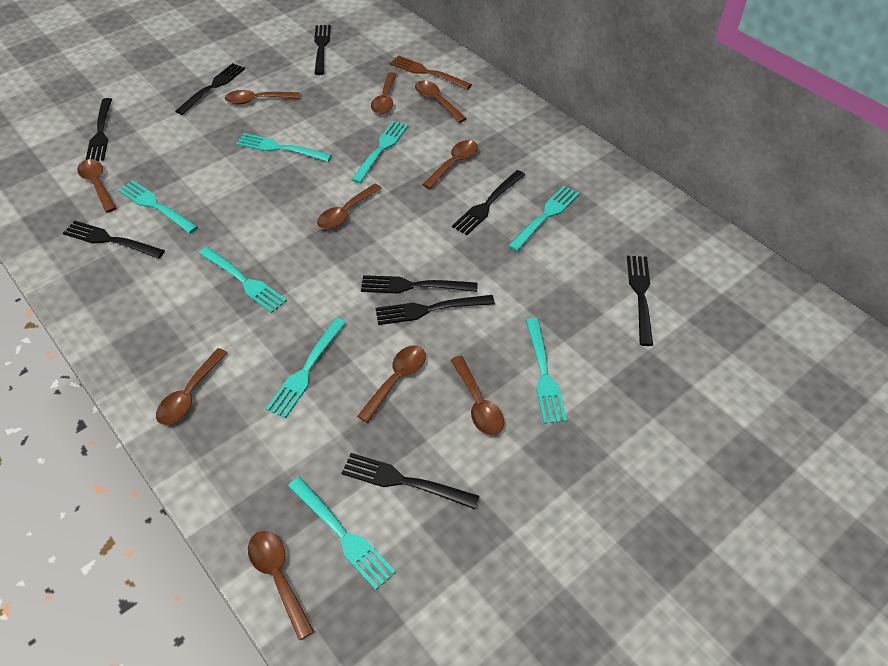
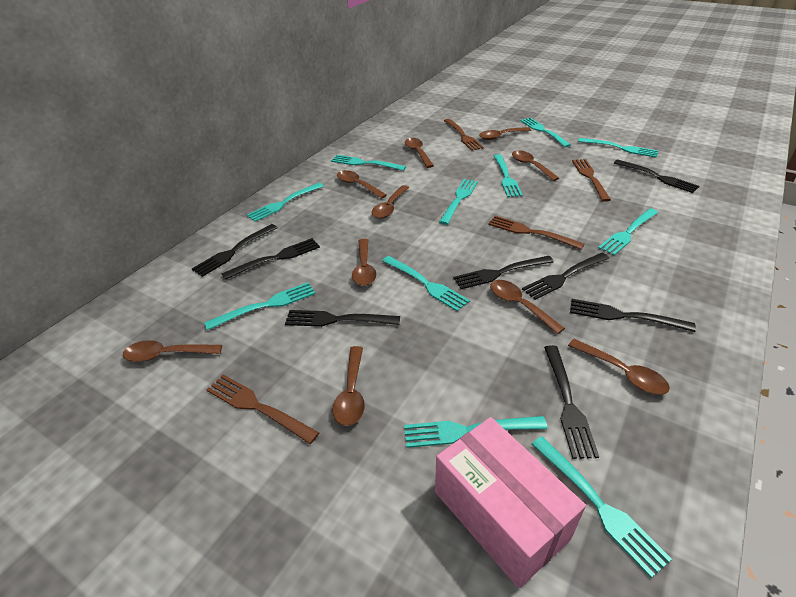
black fork: 9 -> 8
brown fork: 1 -> 4
pink box: 0 -> 1
turquoise fork: 8 -> 11

